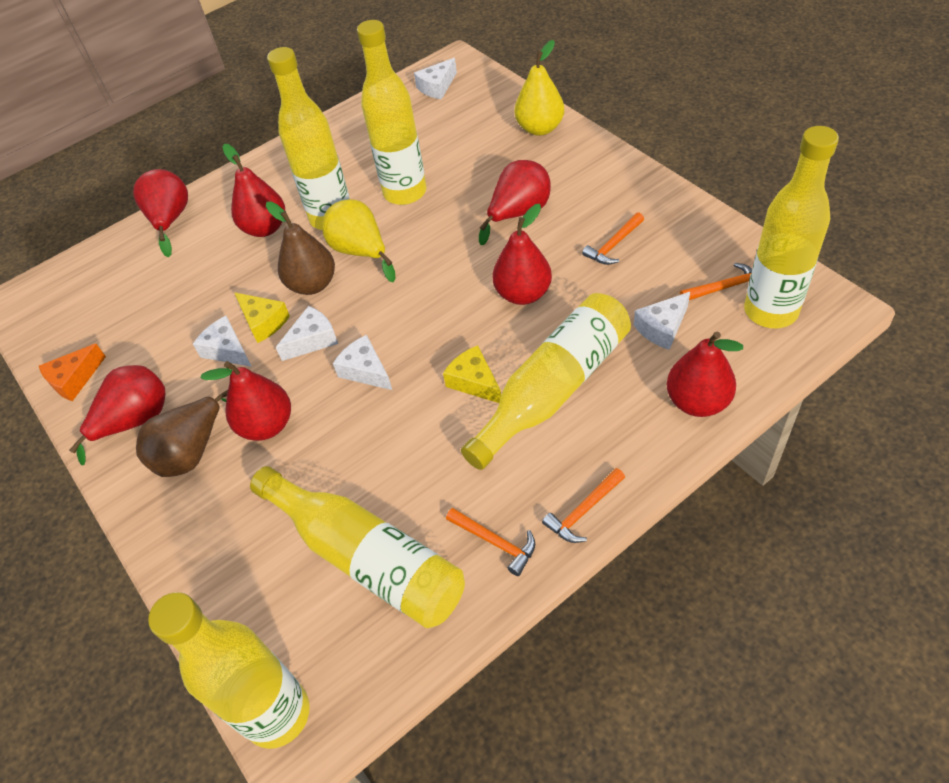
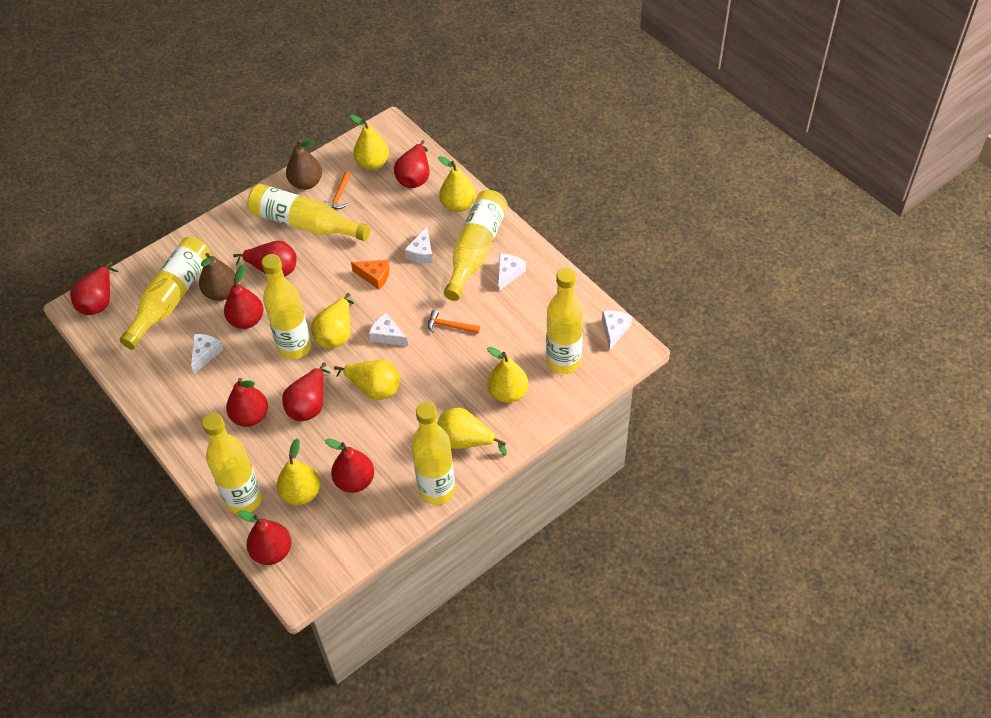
orange hammer: 4 -> 2
red pear: 7 -> 8
yellow bottle: 6 -> 7
yellow cheese: 2 -> 0
yellow pear: 2 -> 7

